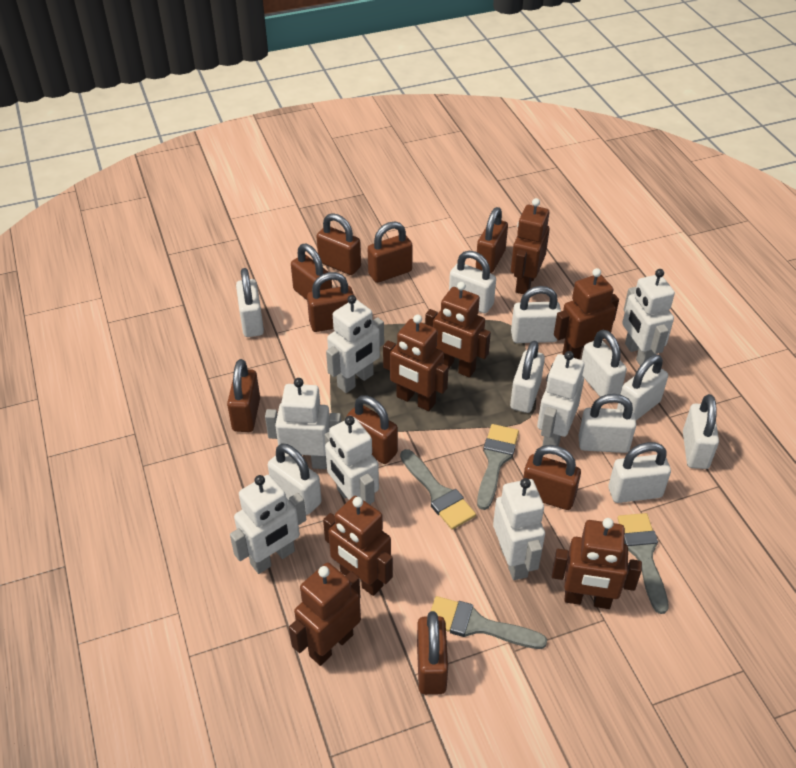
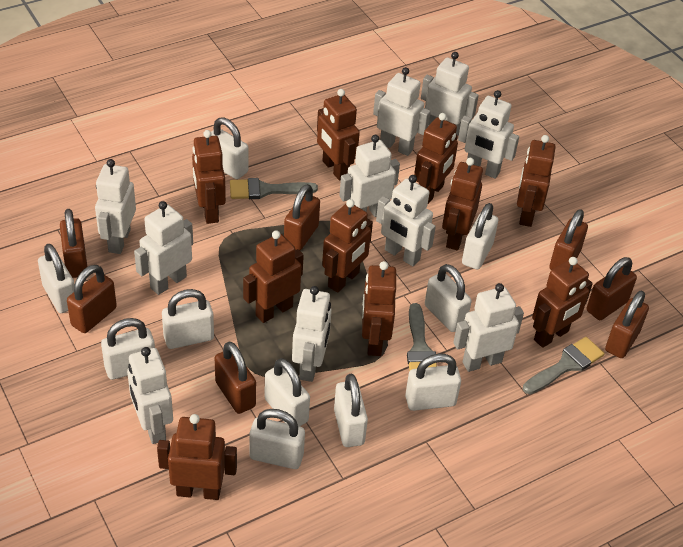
brown padlock: 9 -> 7
brown robot: 7 -> 10
grey brush: 4 -> 3
white robot: 7 -> 10

